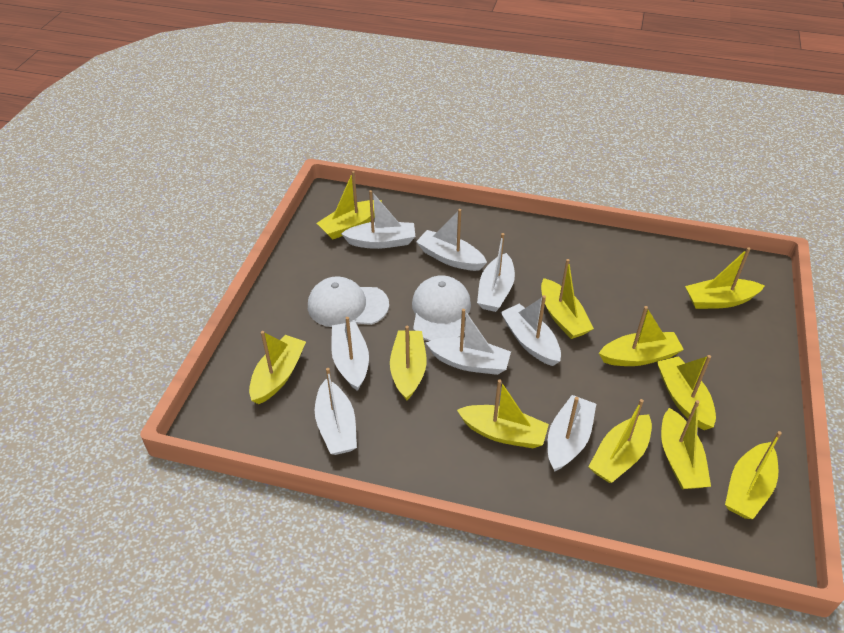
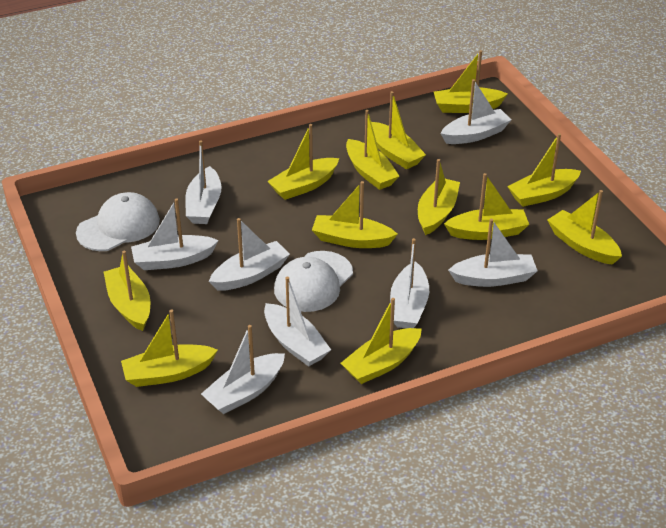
yellow boat: 11 -> 12

